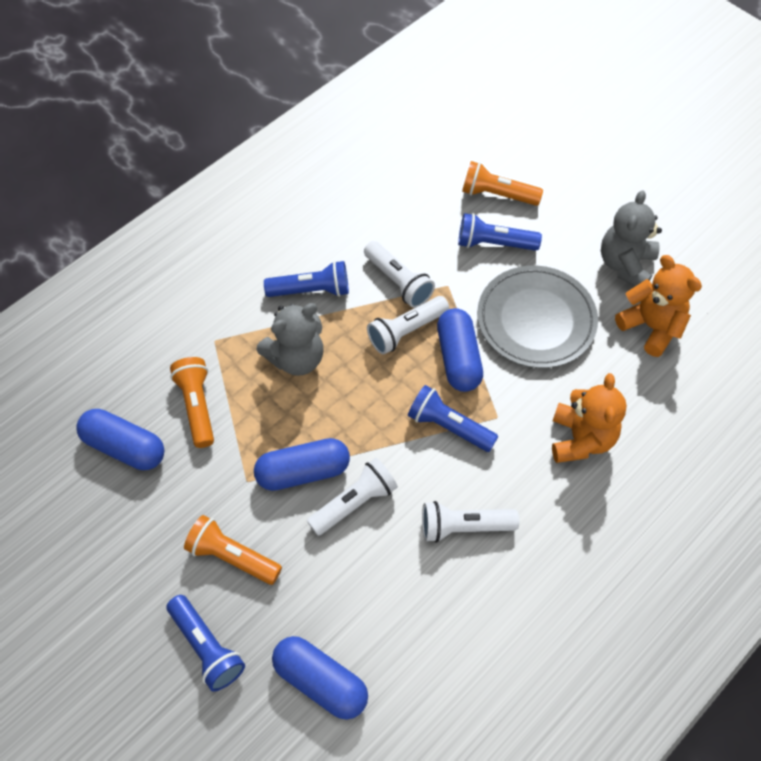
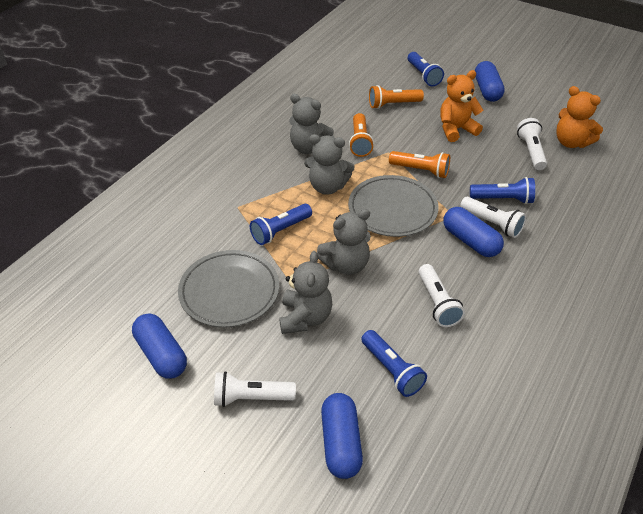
grey plate: 1 -> 2
grey teddy bear: 2 -> 4

